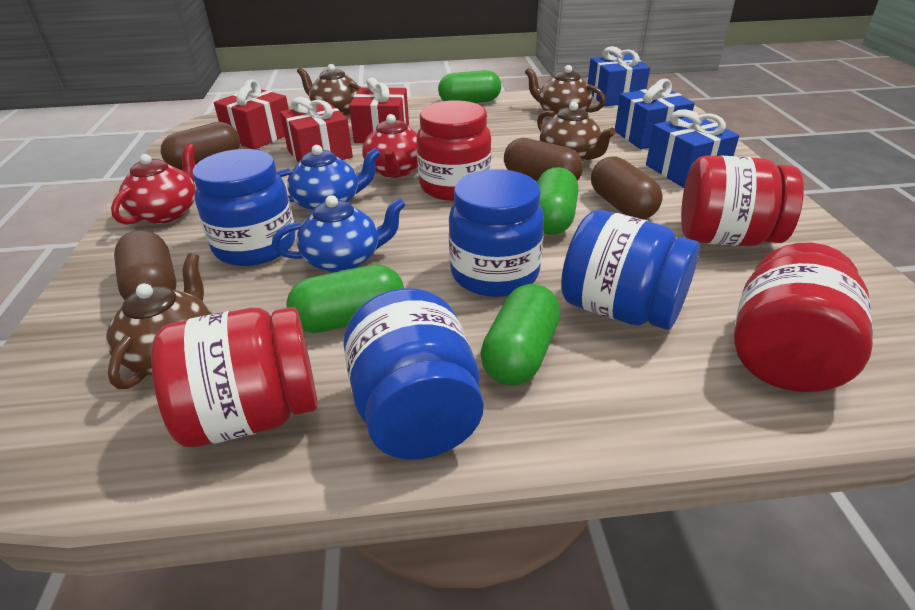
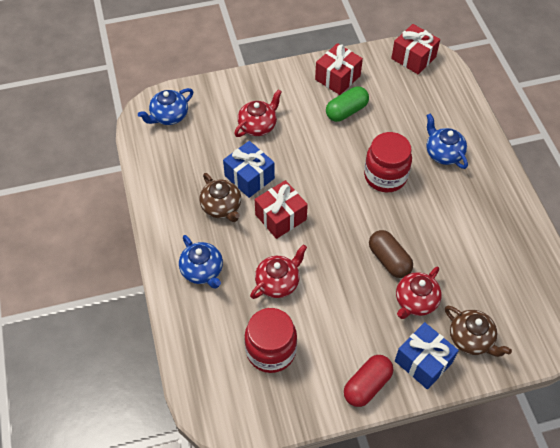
blue gift: 3 -> 2
blue jar: 4 -> 0
blue teapot: 2 -> 3
brown capsule: 4 -> 1
brown teapot: 4 -> 2
green capsule: 4 -> 1
red capsule: 0 -> 1
red jar: 4 -> 2
red teapot: 2 -> 3

